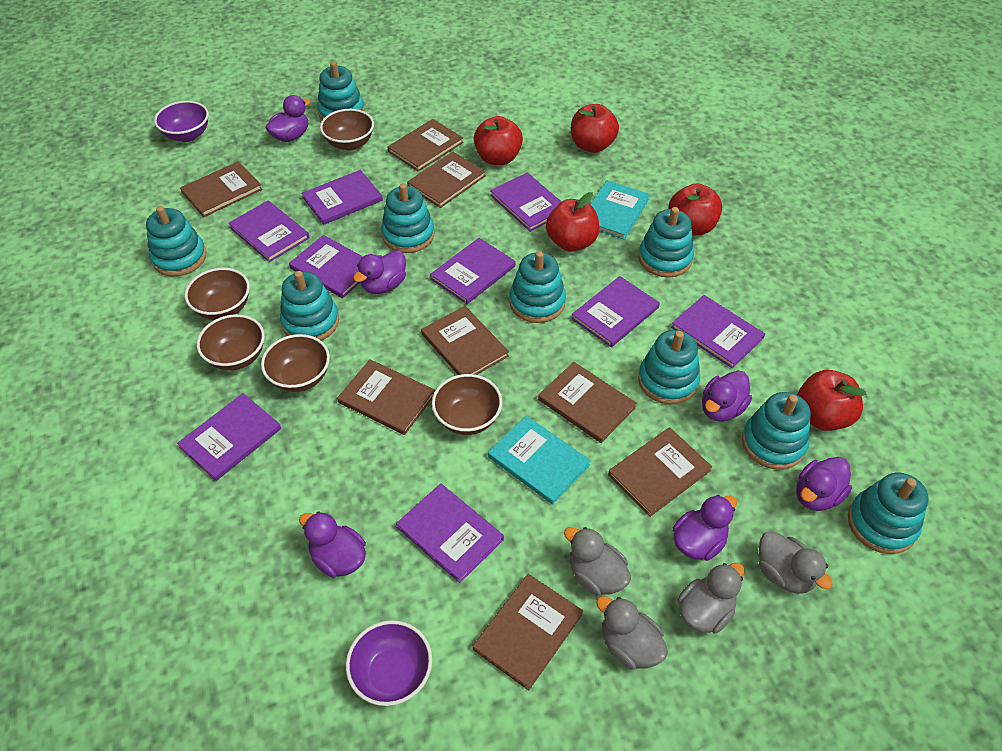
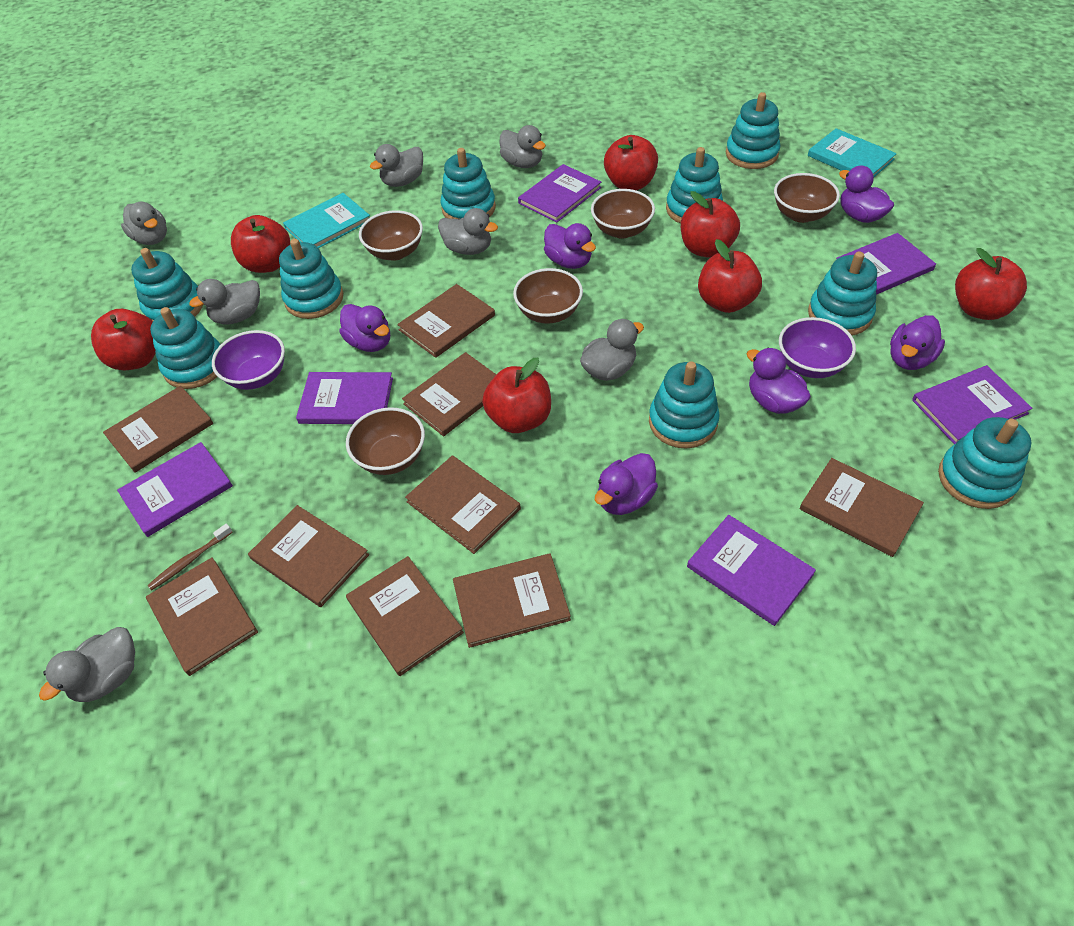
brown book: 8 -> 9
brown toothbrush: 0 -> 1
grey duck: 4 -> 7
purple book: 9 -> 6
red apple: 5 -> 7

